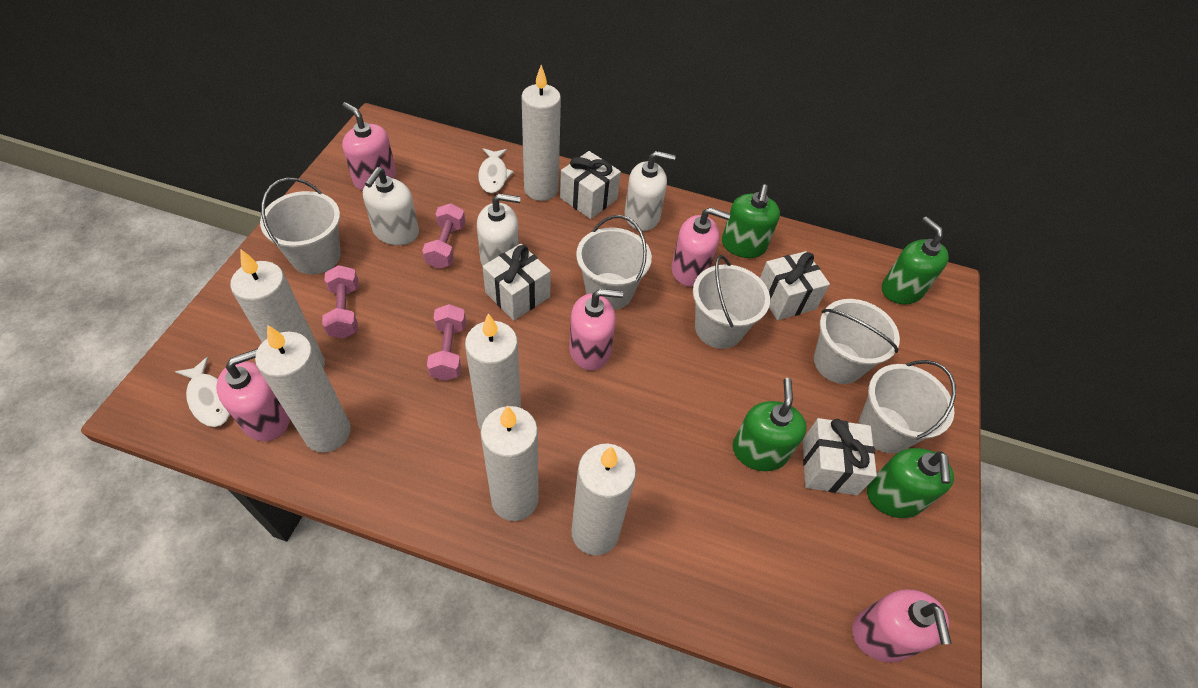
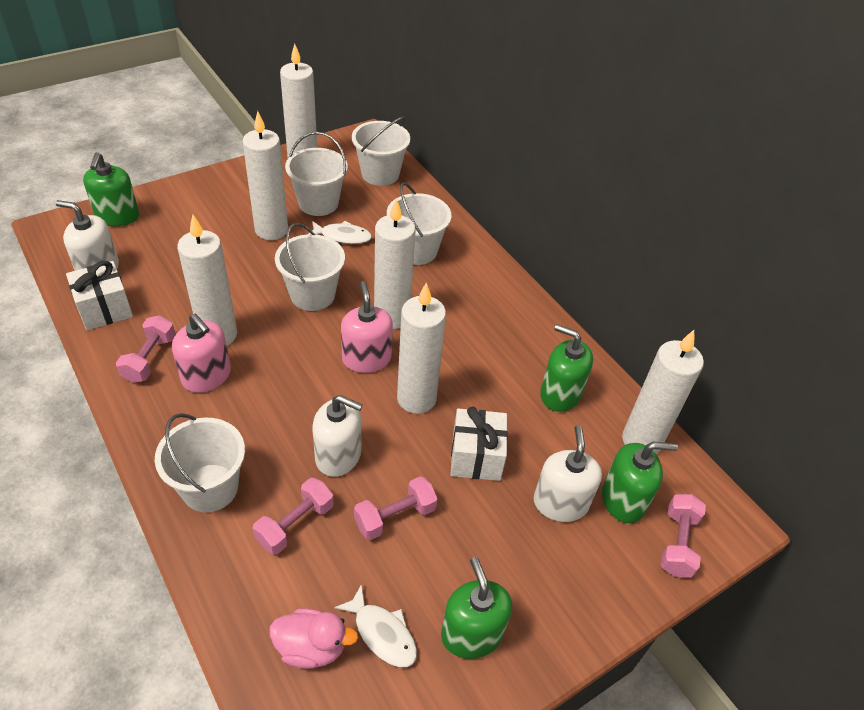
pink duck: 0 -> 1
pink dumbbell: 3 -> 4
pink soap dispenser: 5 -> 2
white gift: 4 -> 2

